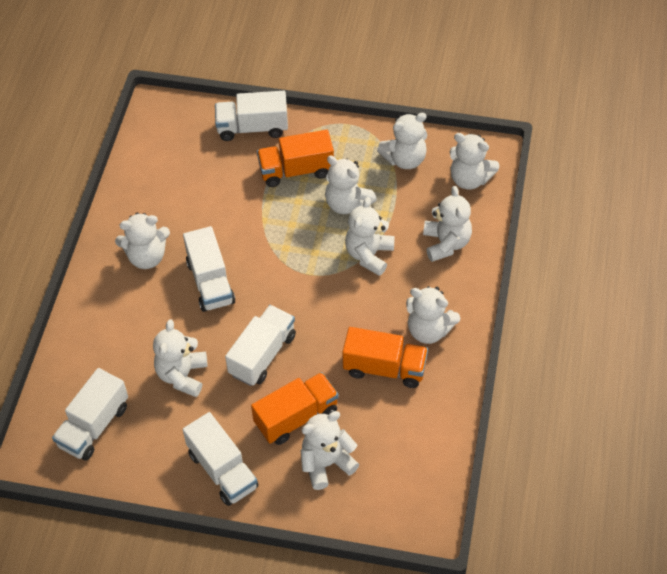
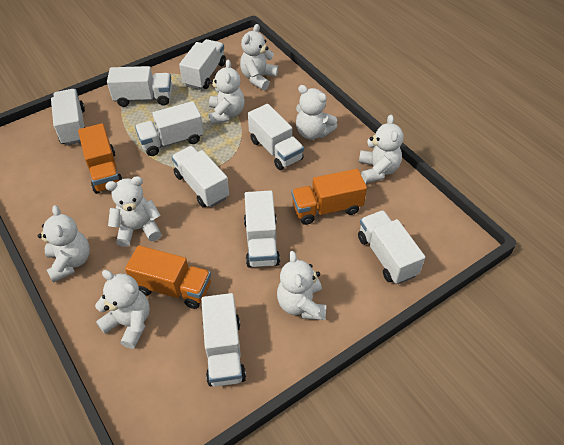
white teddy bear: 9 -> 8
white truck: 5 -> 9

